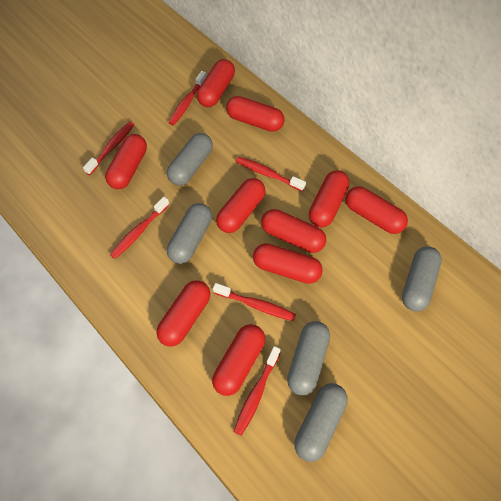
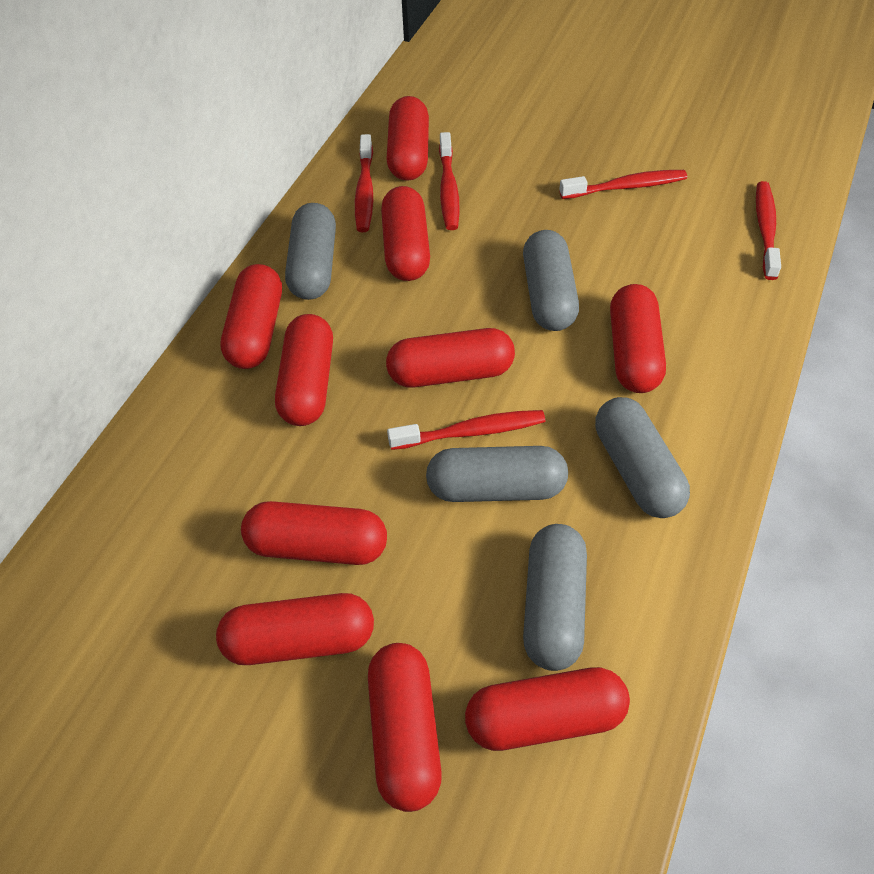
red toothbrush: 6 -> 5

